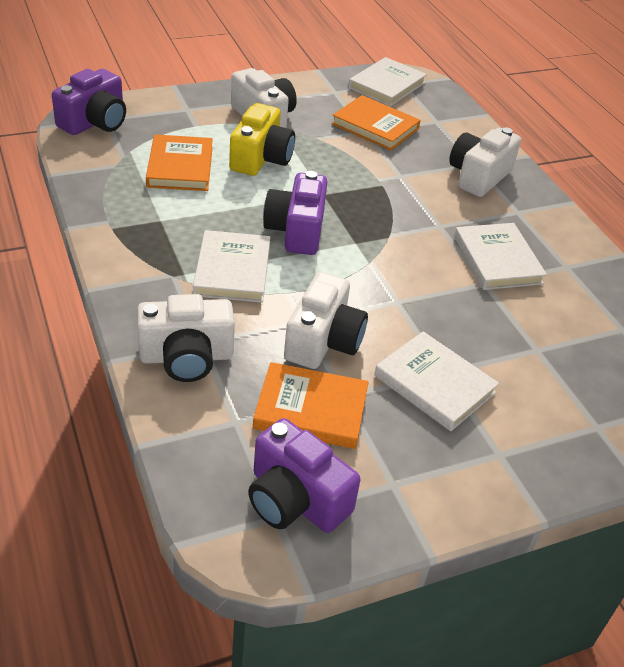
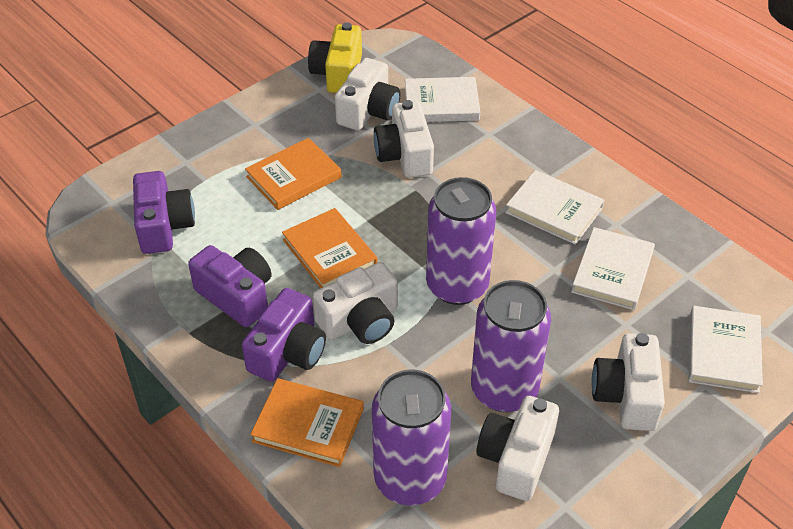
purple can: 0 -> 3
white camera: 4 -> 5

